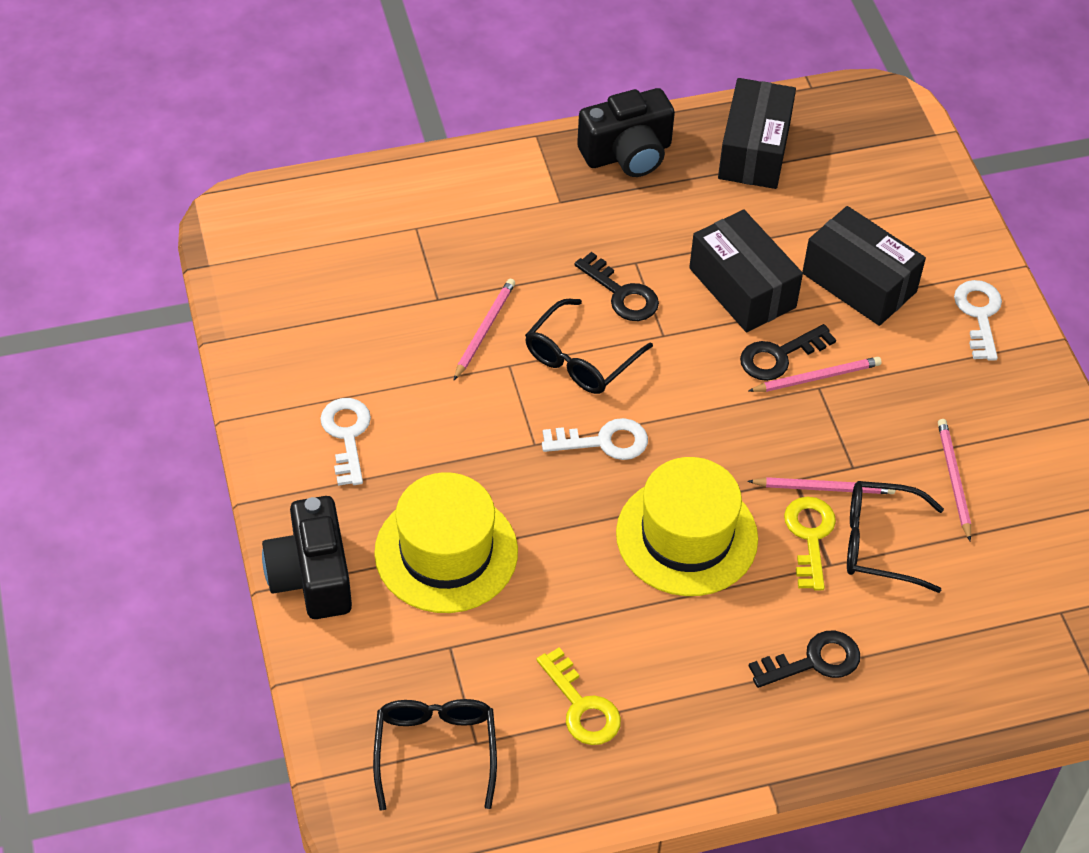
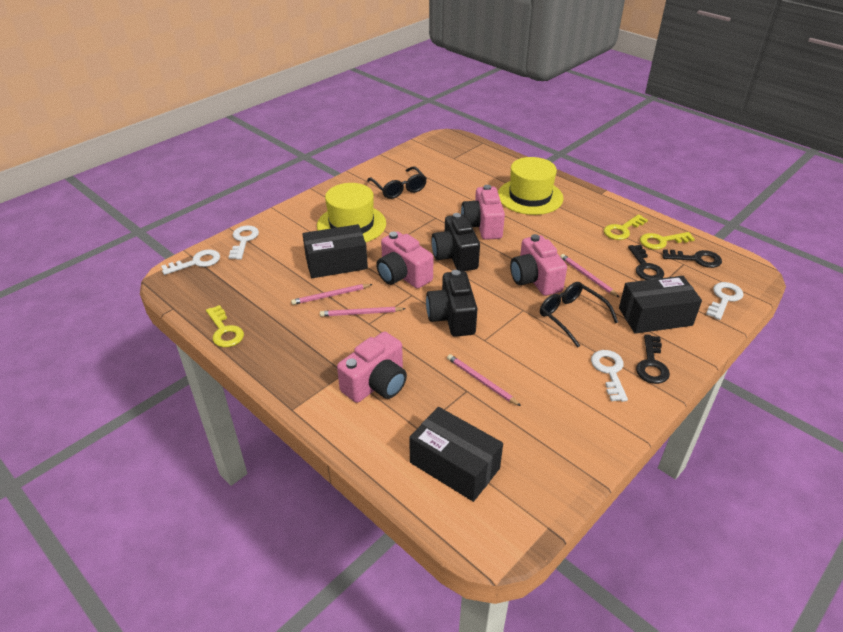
black glasses: 3 -> 2
pink camera: 0 -> 4
white key: 3 -> 4
yellow key: 2 -> 3

